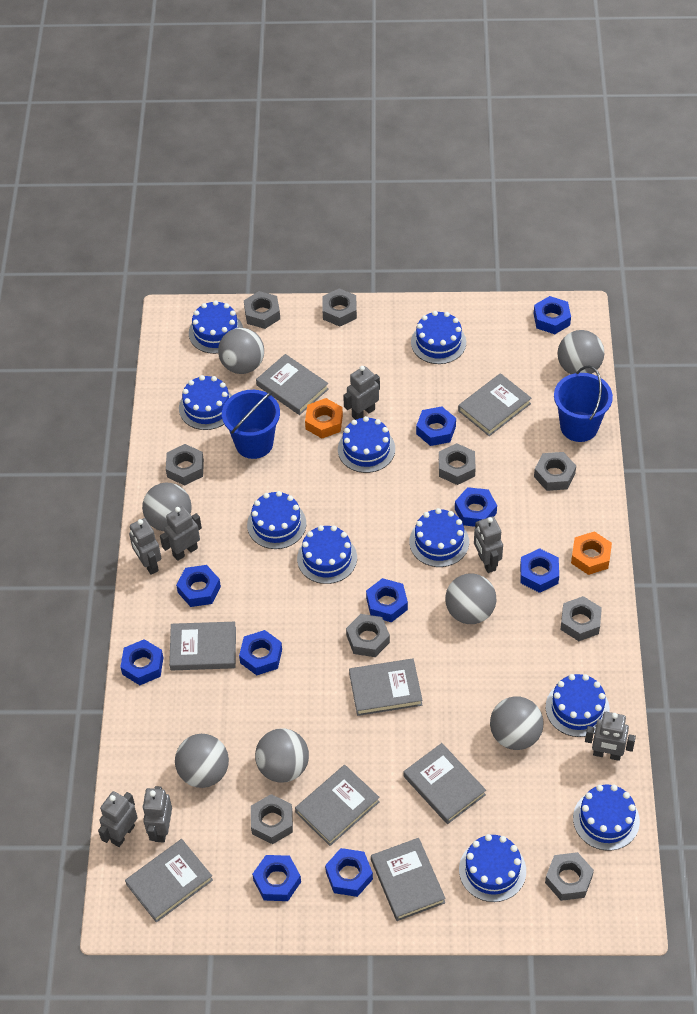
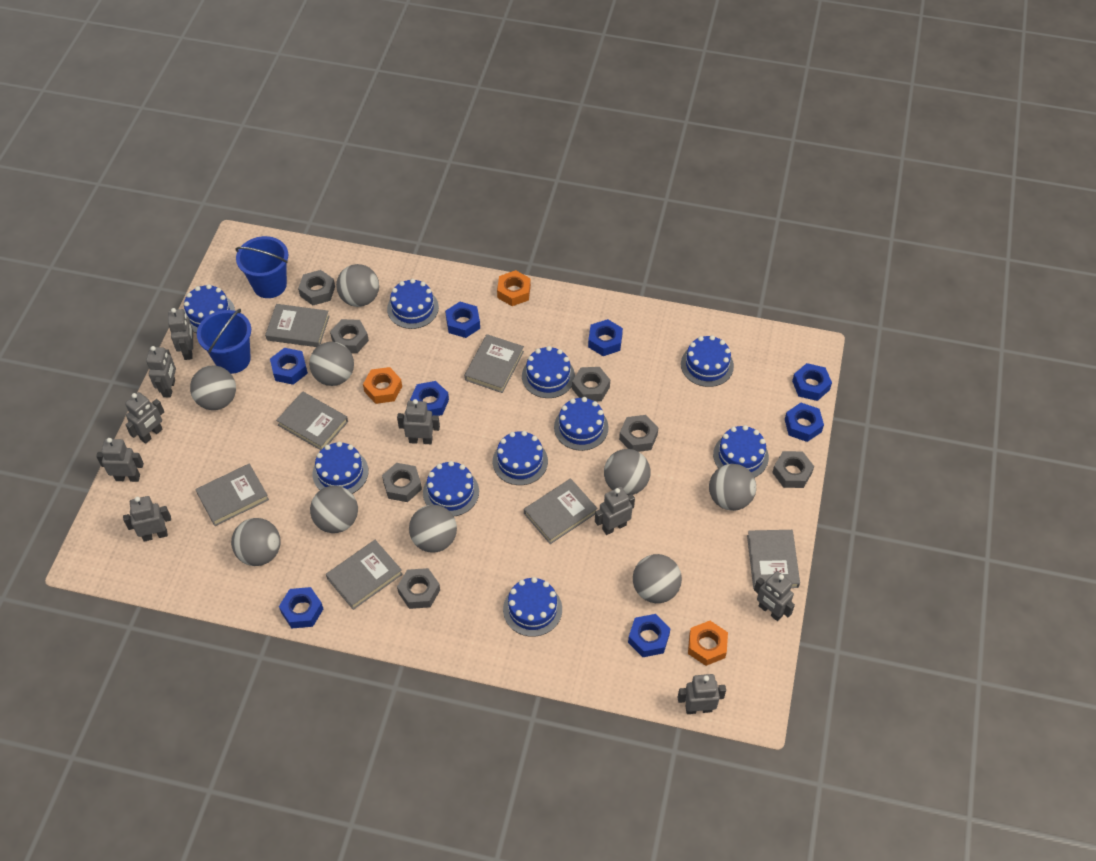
blue nut: 10 -> 8
grey ball: 7 -> 9
grey book: 8 -> 7
grey nut: 9 -> 7
grey robot: 7 -> 9
orange nut: 2 -> 3

